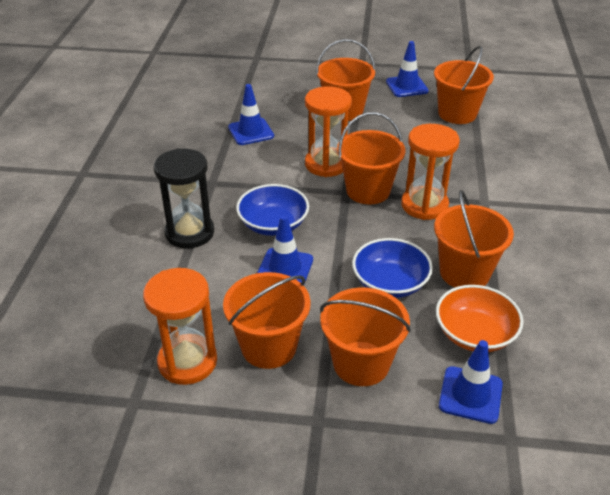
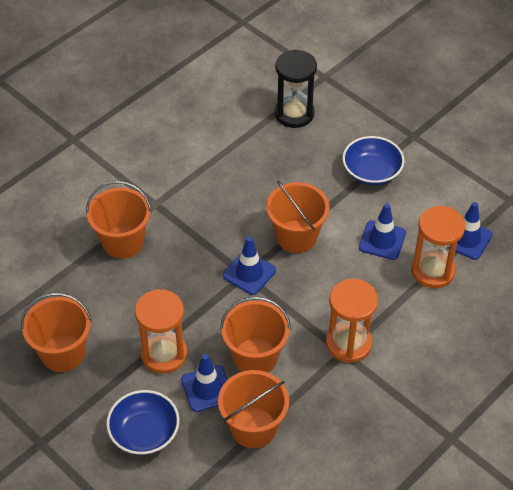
orange bowl: 1 -> 0
orange bucket: 6 -> 5

